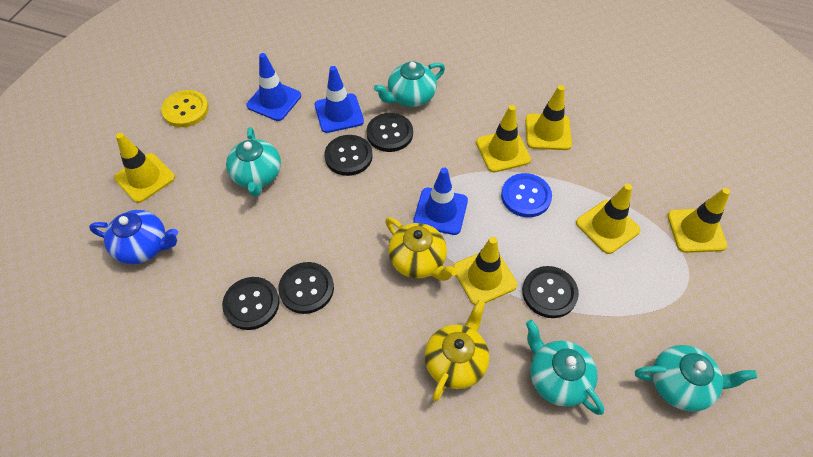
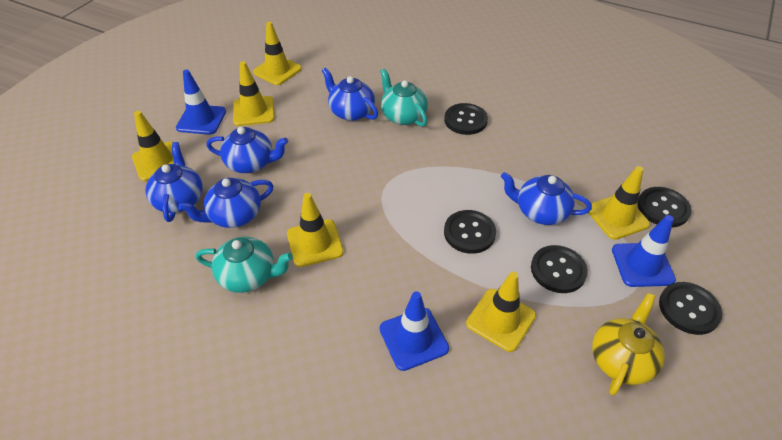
blue button: 1 -> 0
blue teapot: 1 -> 5
turquoise teapot: 4 -> 2
yellow button: 1 -> 0
yellow teapot: 2 -> 1

